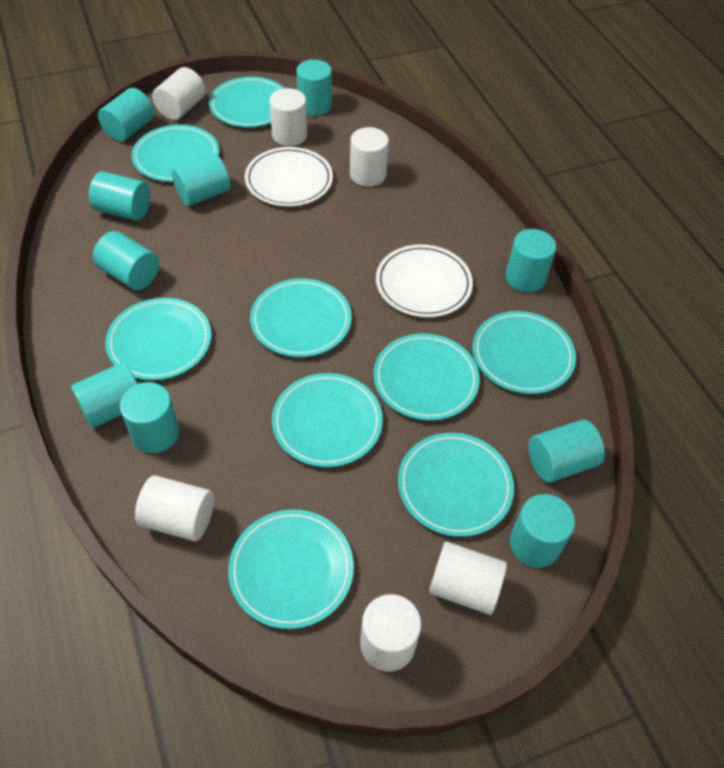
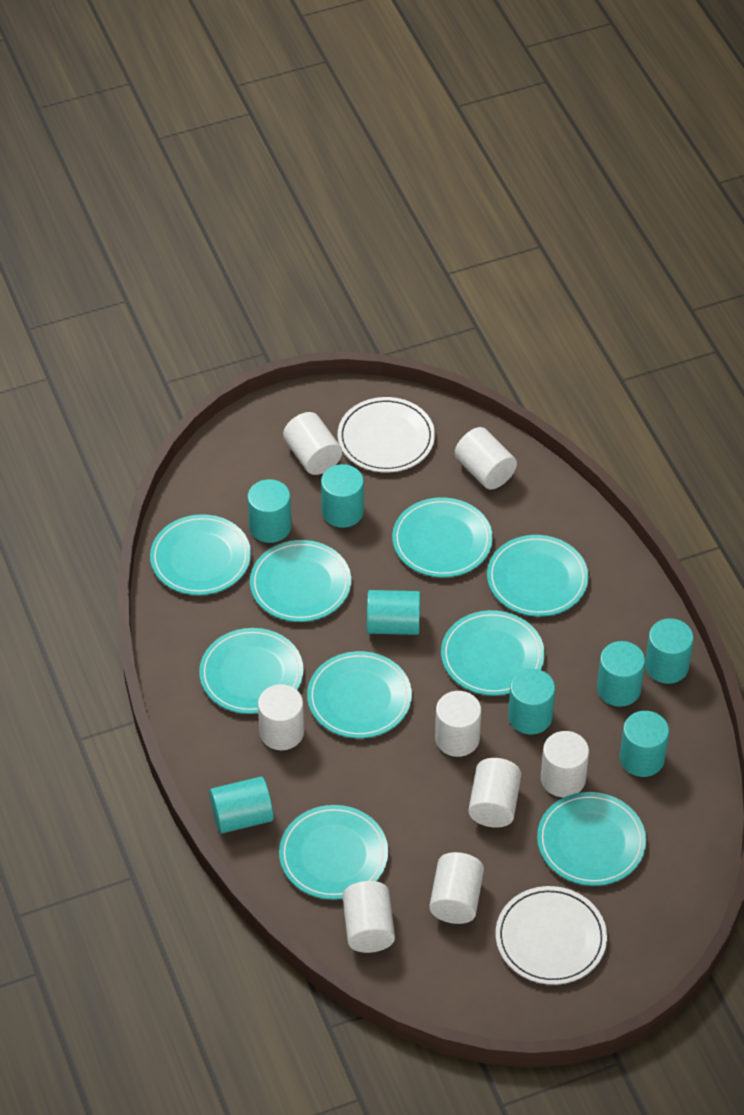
turquoise cylinder: 10 -> 8
white cylinder: 6 -> 8

